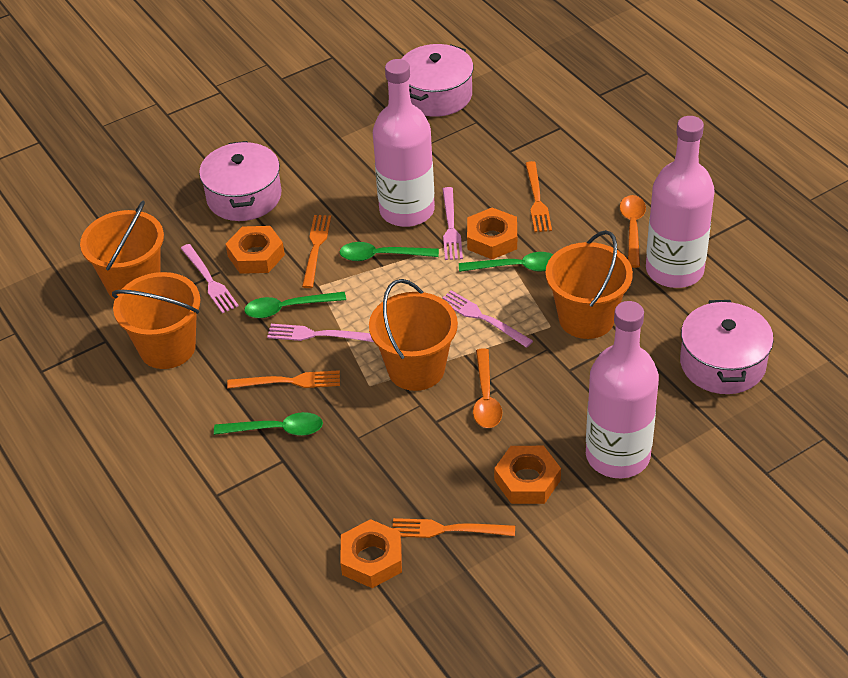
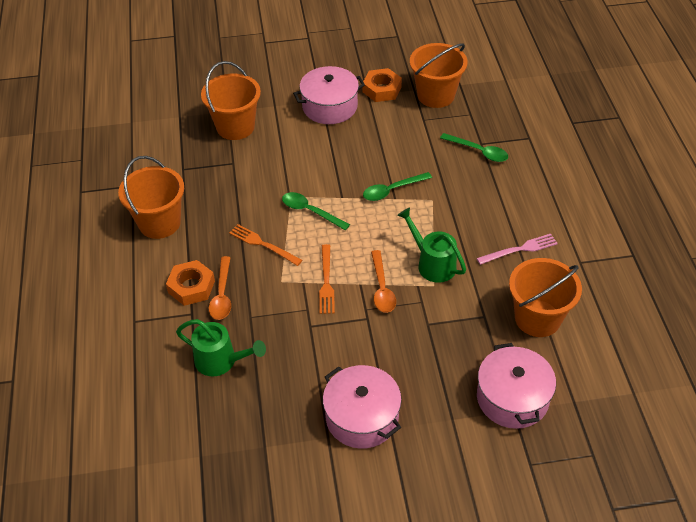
green spoon: 4 -> 3
green watering can: 0 -> 2
orange fork: 4 -> 2
orange nut: 4 -> 2
pink bottle: 3 -> 0
pink fork: 4 -> 1

